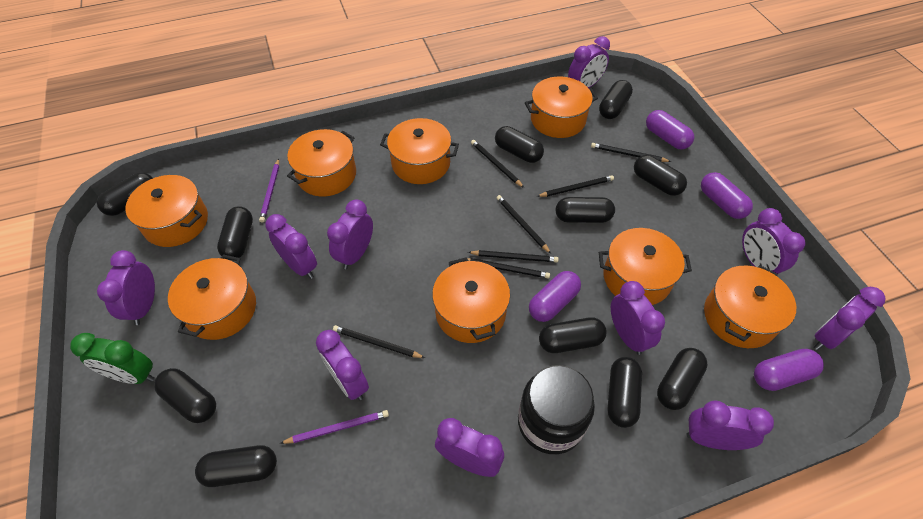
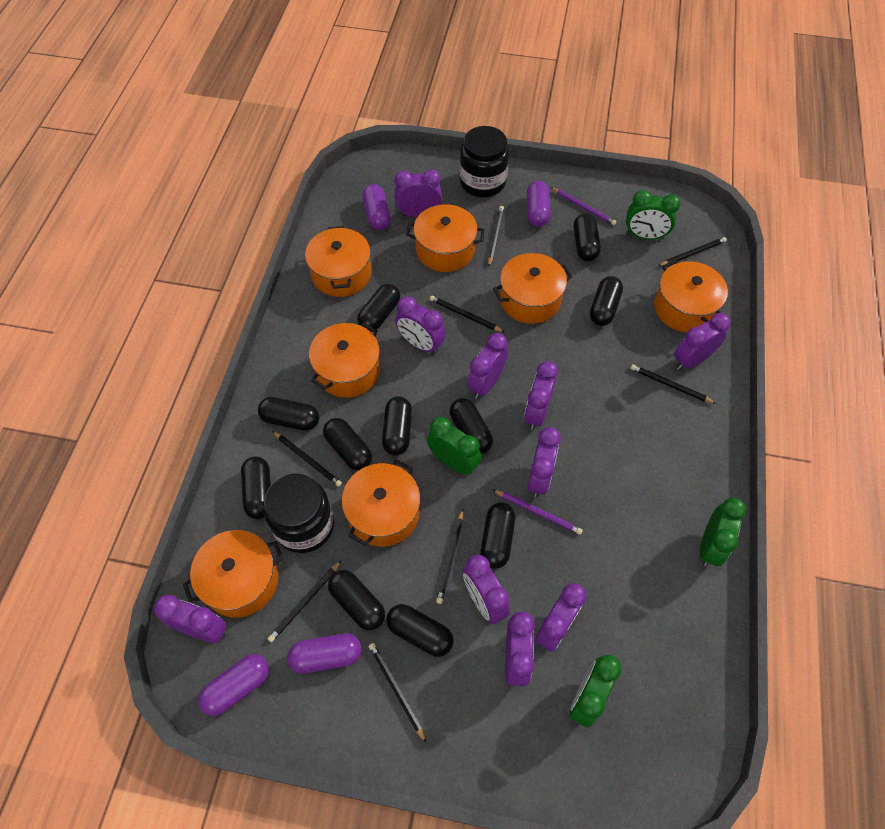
black jar: 1 -> 2
black pencil: 7 -> 8
green clock: 1 -> 4
orange pot: 8 -> 7

